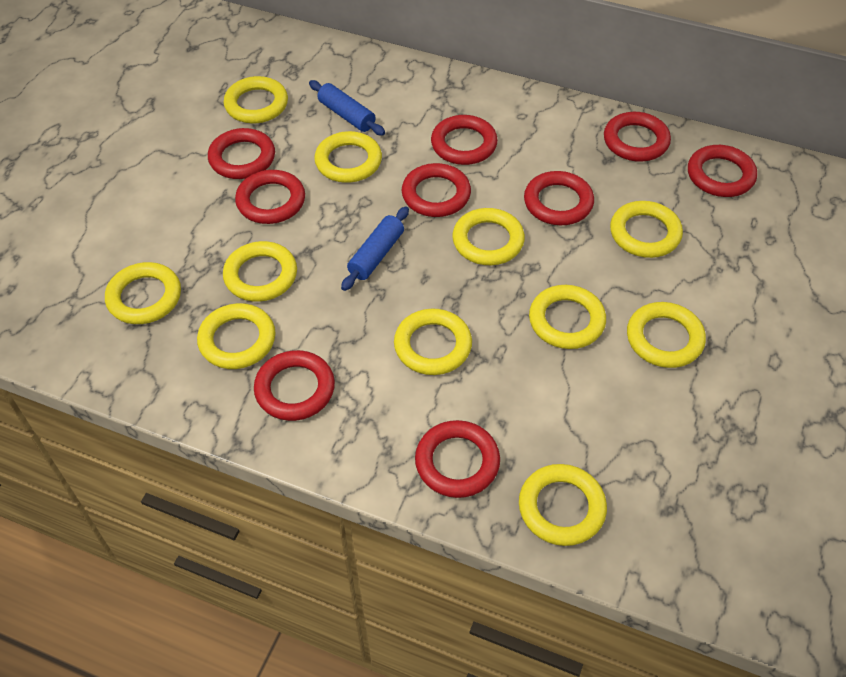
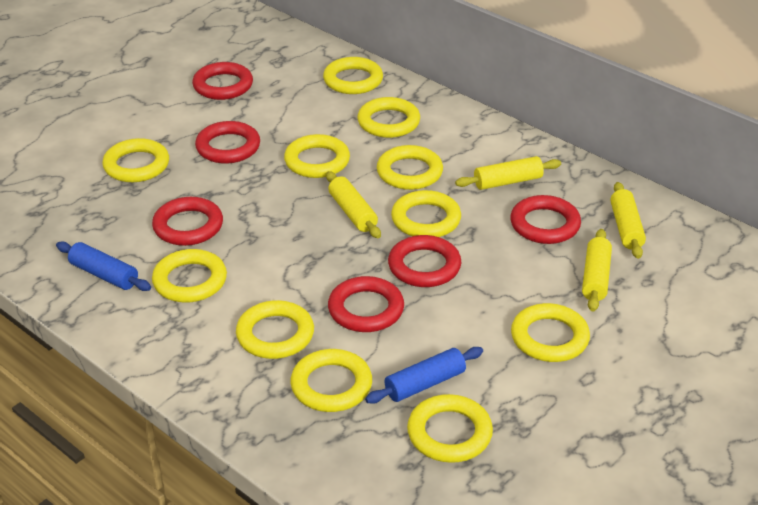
red ring: 9 -> 6
yellow rolling pin: 0 -> 4

